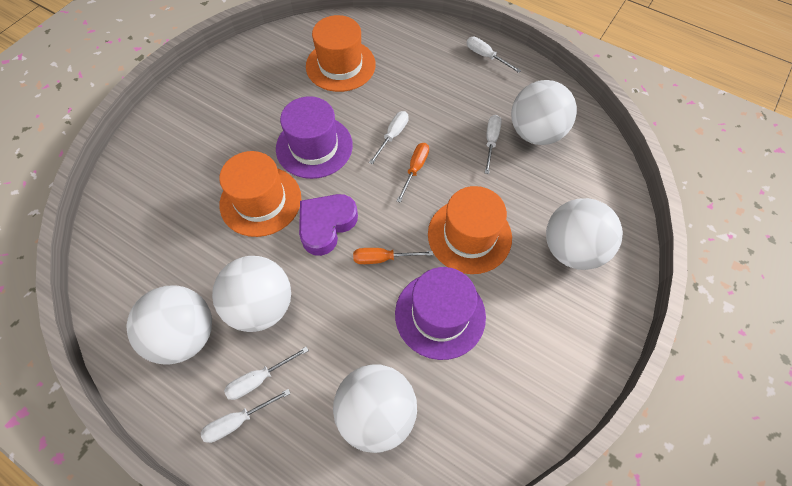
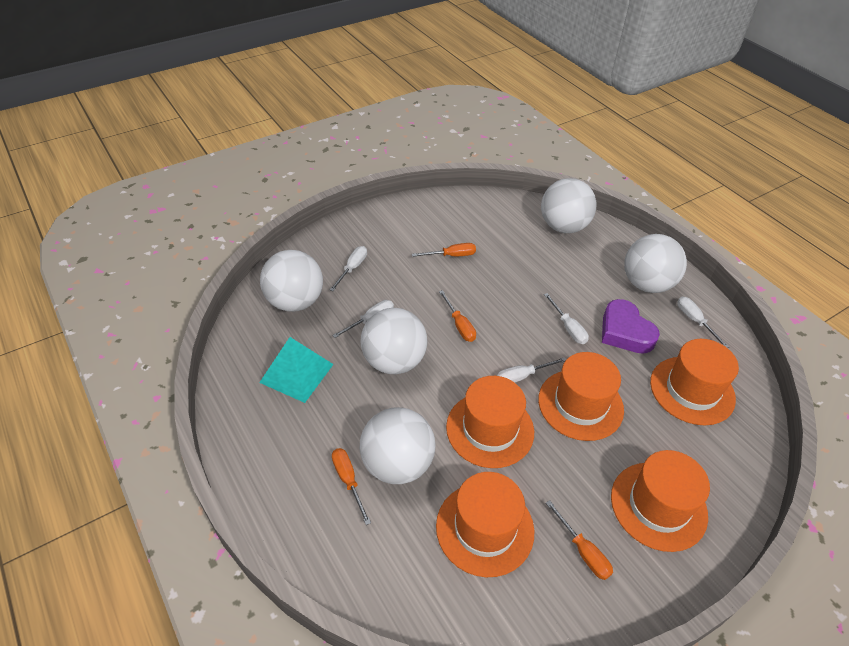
orange hat: 3 -> 5
orange screwdriver: 2 -> 4
purple hat: 2 -> 0
turquoise pyramid: 0 -> 1

